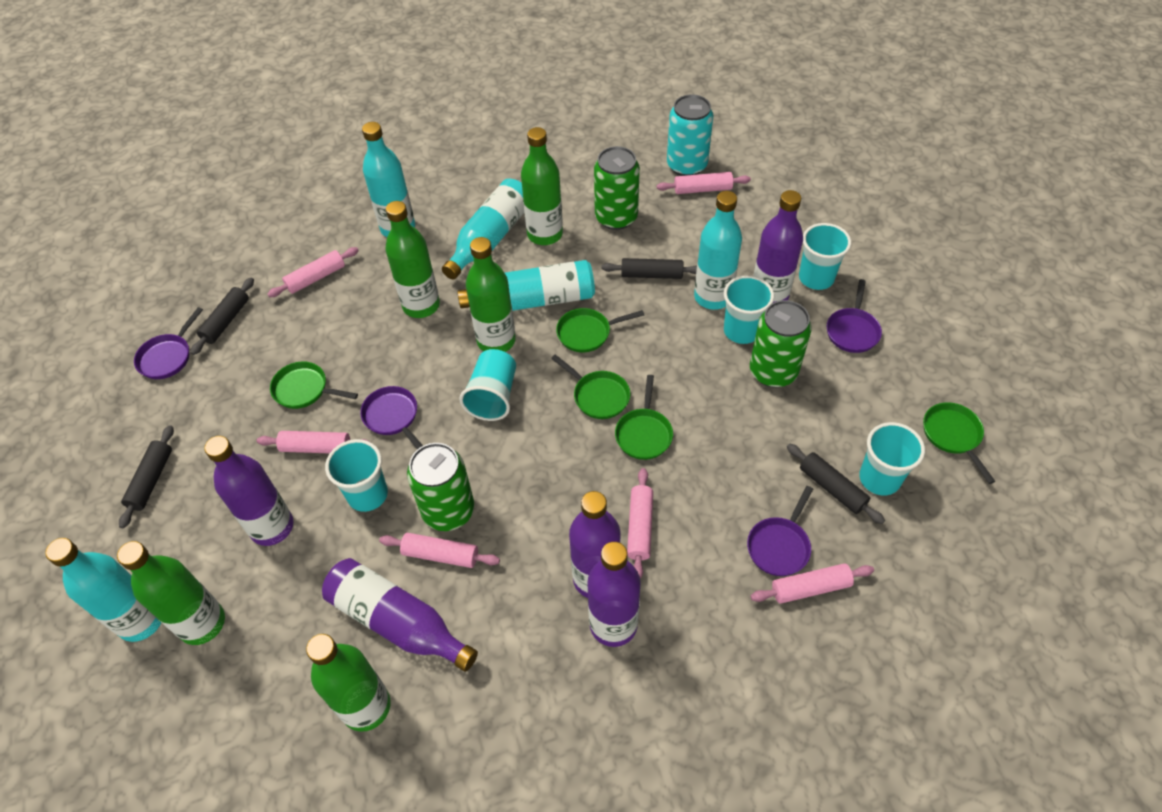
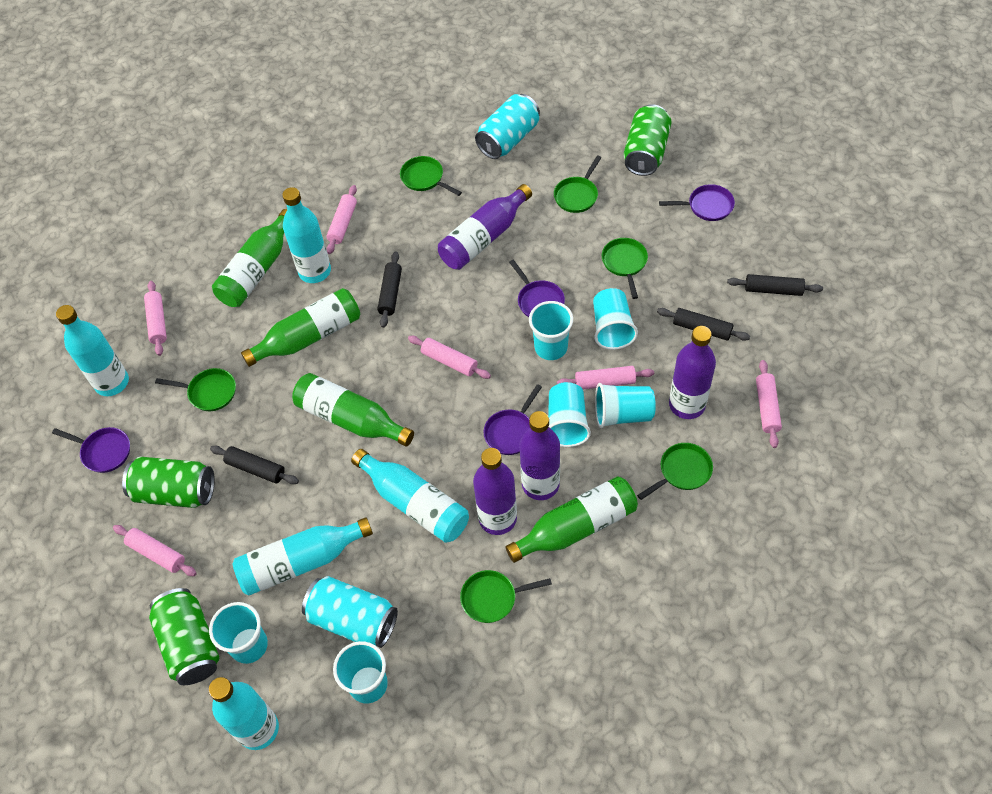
green bottle: 5 -> 4
green pan: 5 -> 6
purple bottle: 5 -> 4
turquoise can: 1 -> 2
turquoise cup: 5 -> 6

